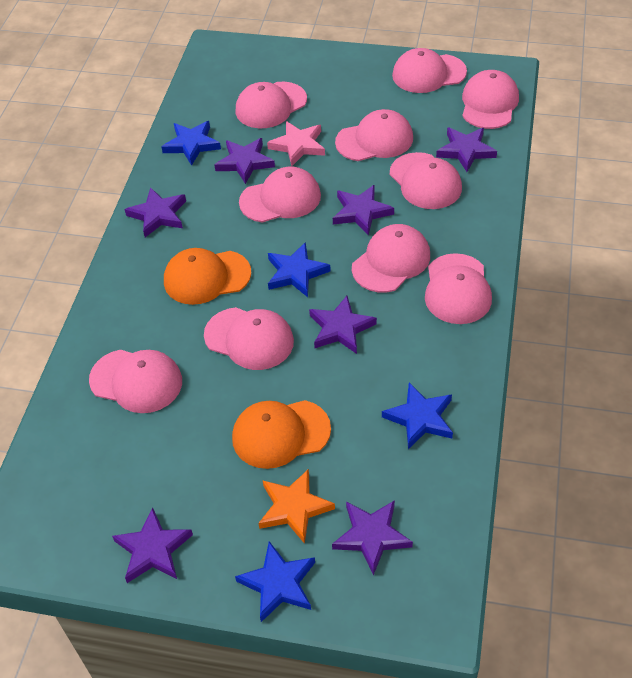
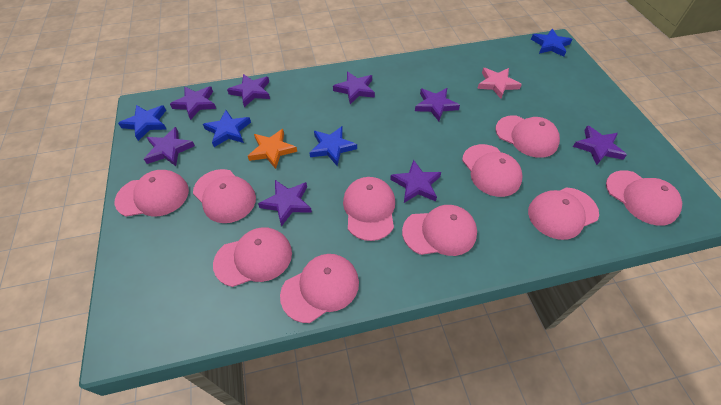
orange cap: 2 -> 0
purple star: 7 -> 8

